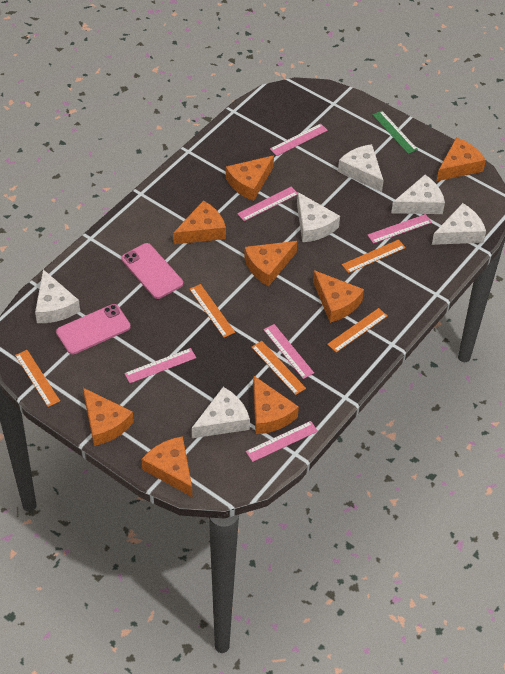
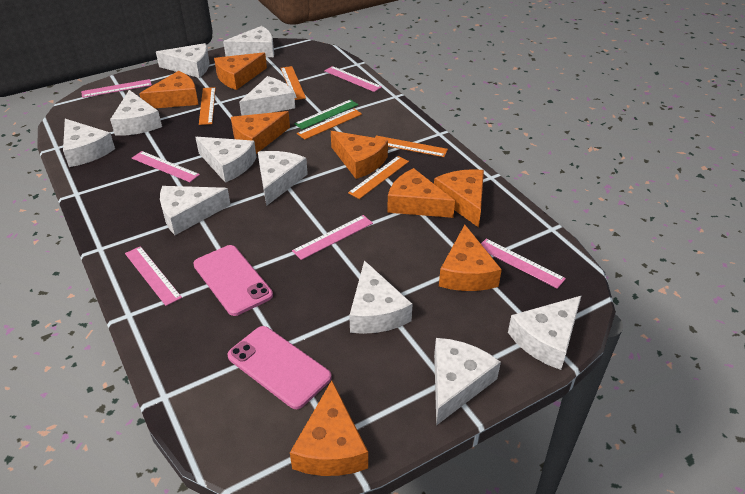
white cheese: 6 -> 11

